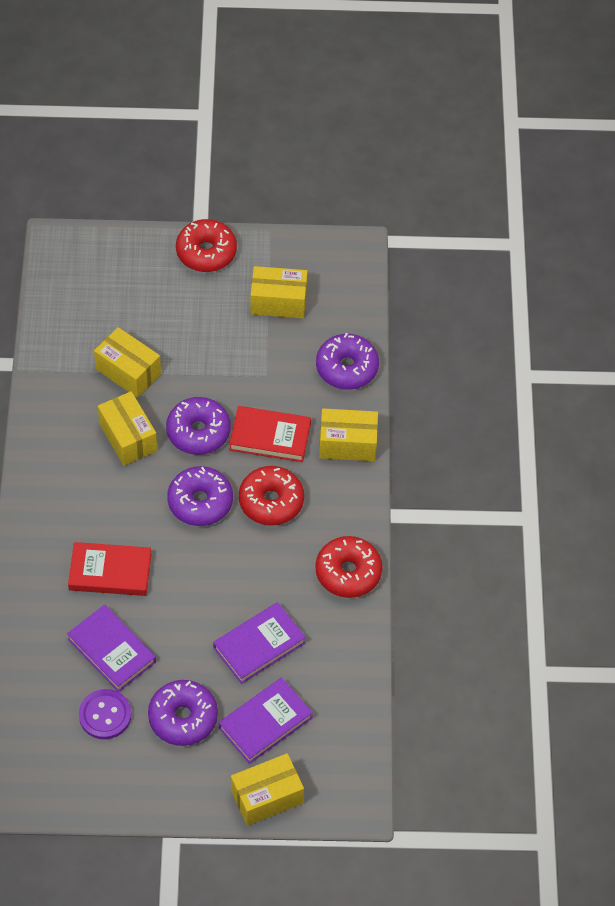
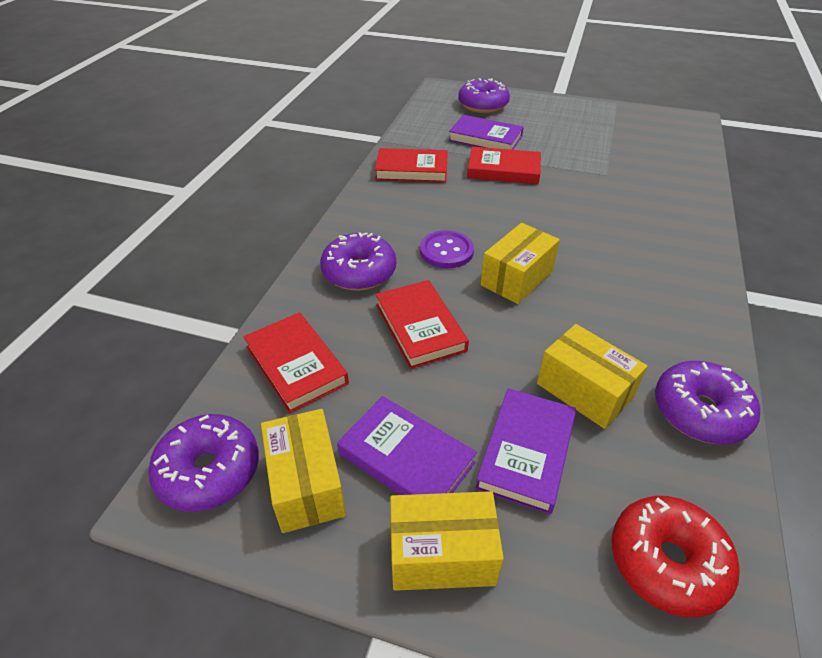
red book: 2 -> 4
red donut: 3 -> 1
yellow box: 5 -> 4

